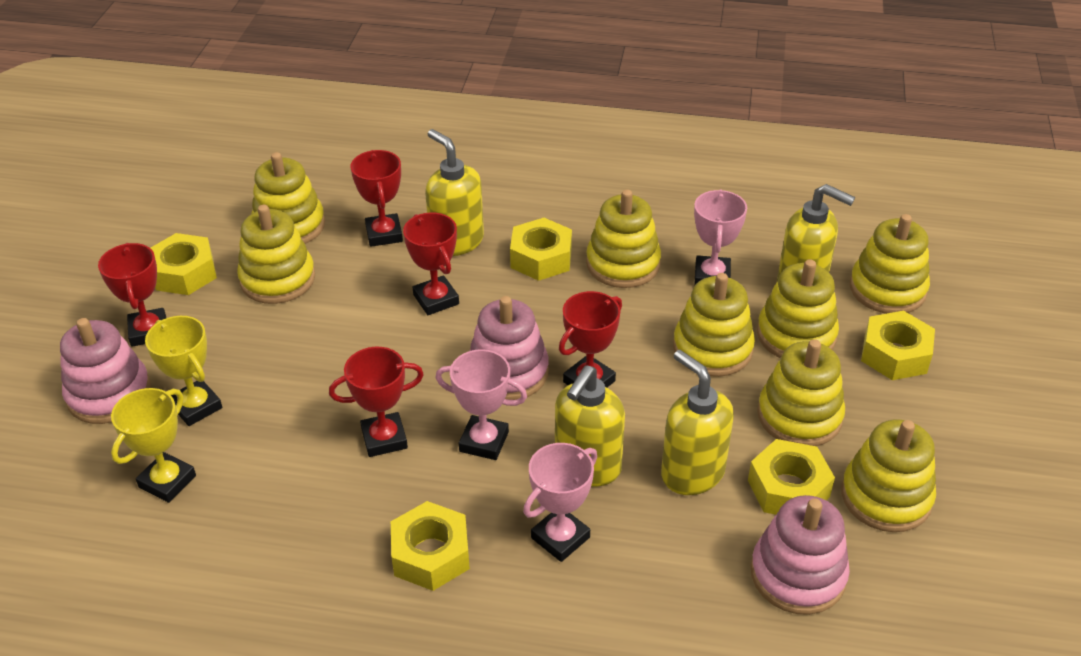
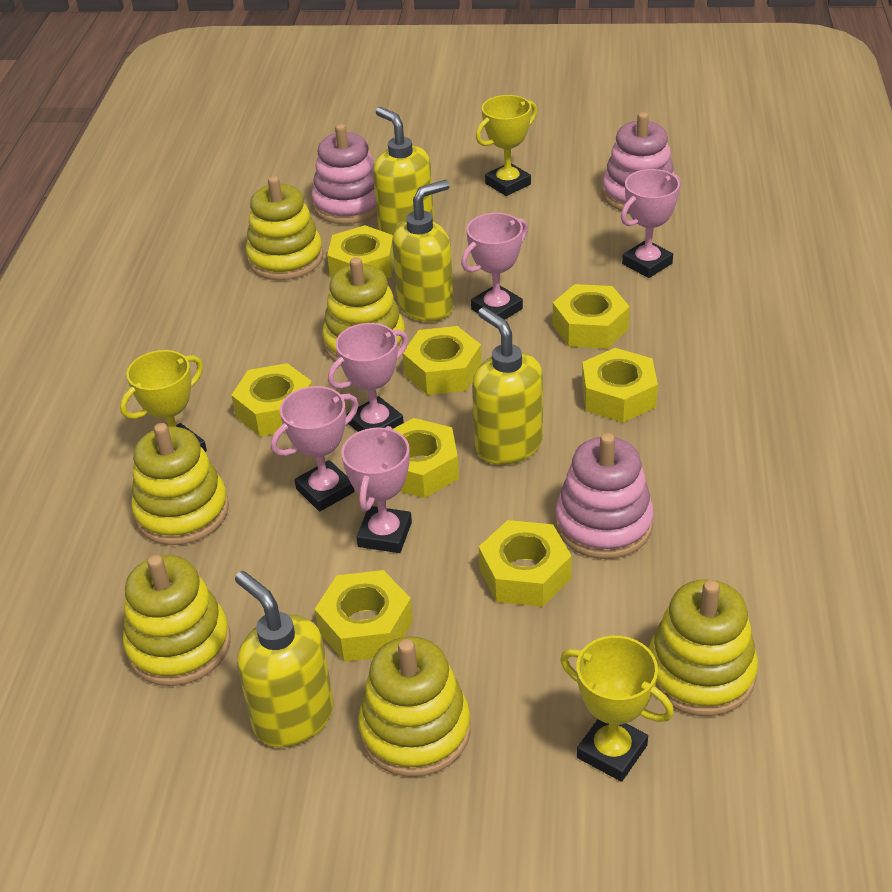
pink trophy: 3 -> 5
red trophy: 5 -> 0
yellow nut: 5 -> 8
yellow stacking toy: 8 -> 6
yellow trophy: 2 -> 3

